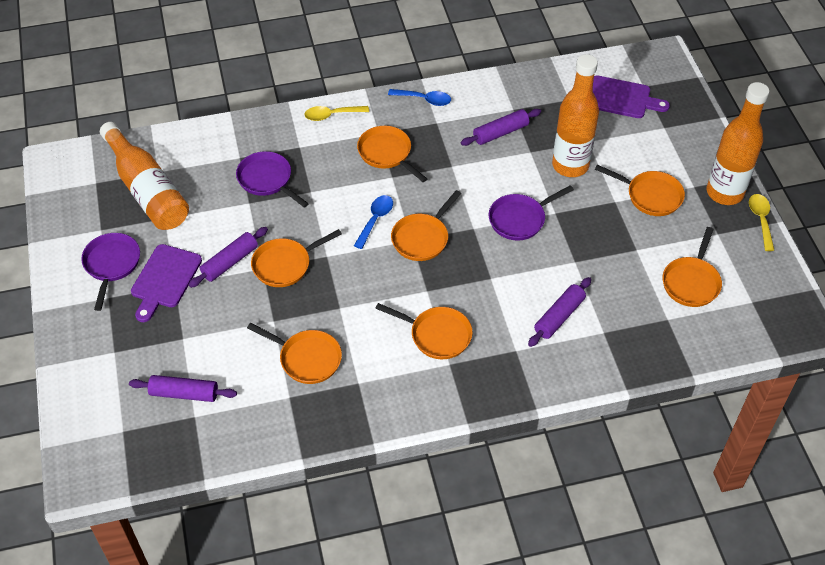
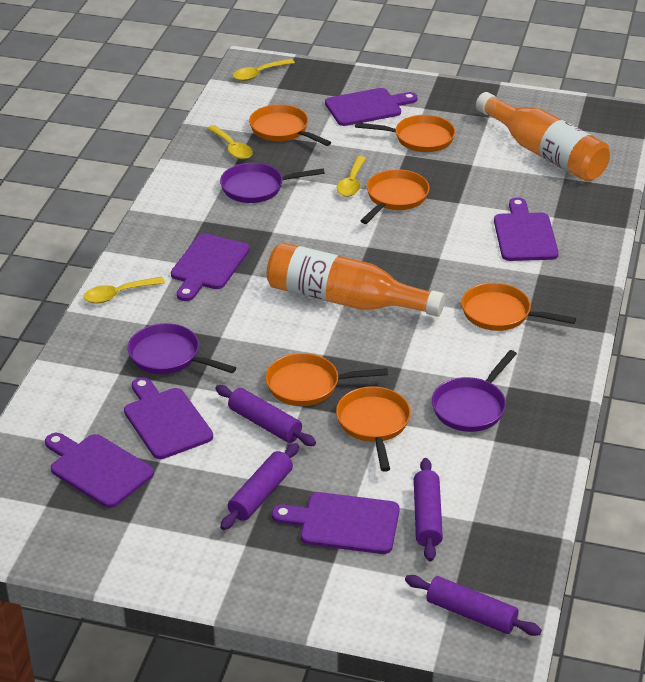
blue spoon: 2 -> 0
orange bottle: 3 -> 2
orange pan: 7 -> 6
purple cutting board: 2 -> 6
yellow spoon: 2 -> 4

